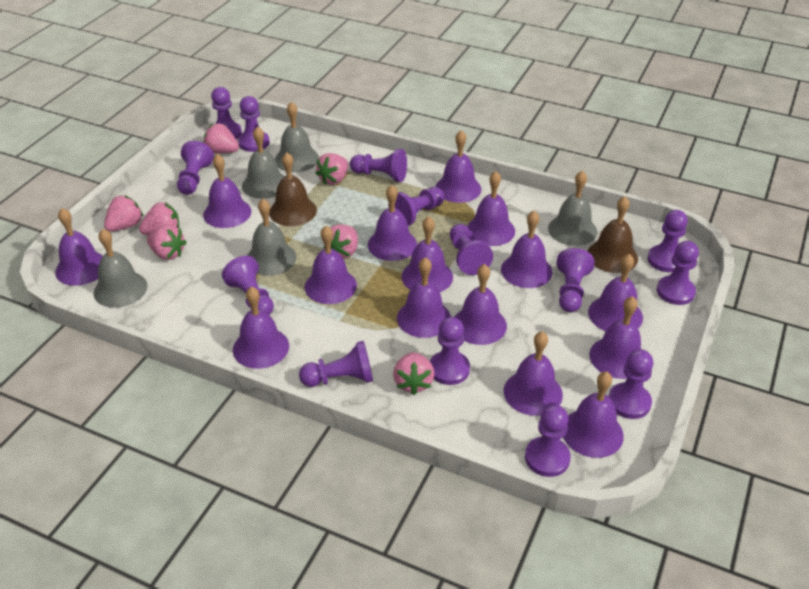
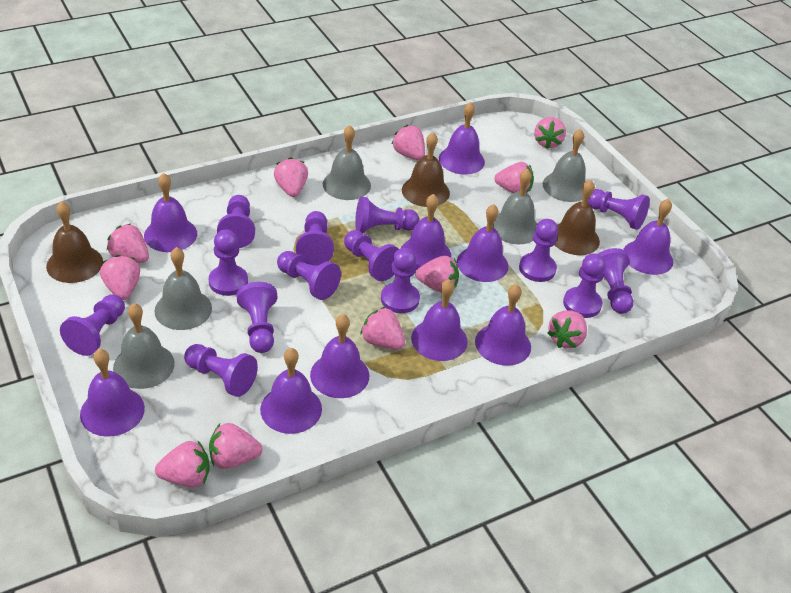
brown bell: 2 -> 3
pink strawberry: 7 -> 11
purple bell: 15 -> 10

